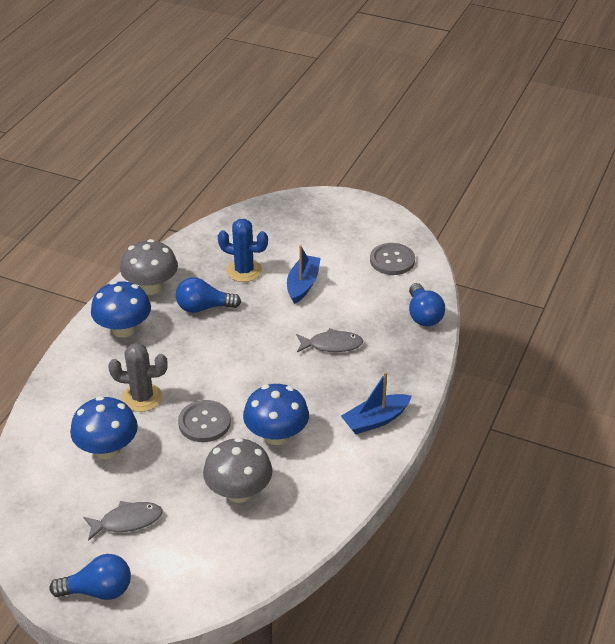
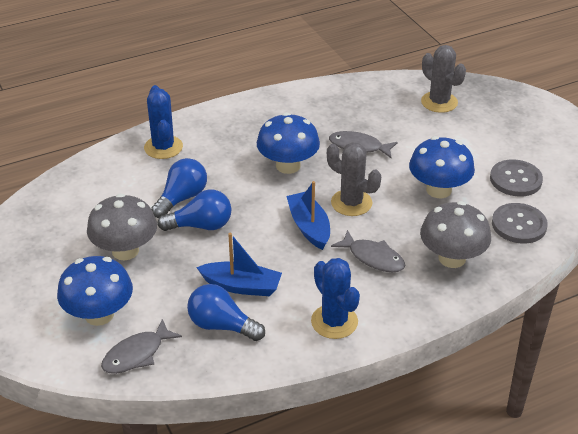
blue cactus: 1 -> 2
grey cactus: 1 -> 2
grey fish: 2 -> 3

